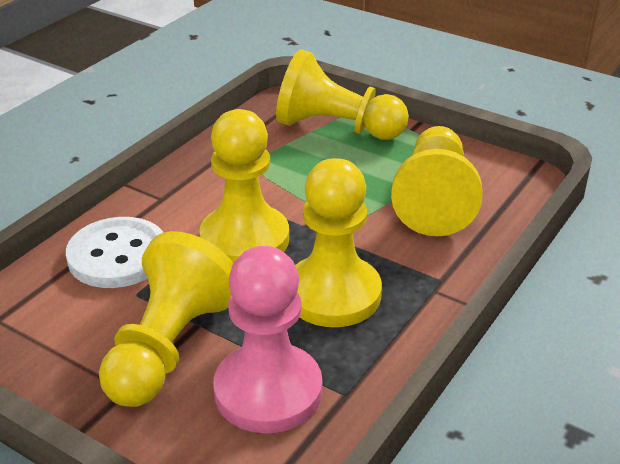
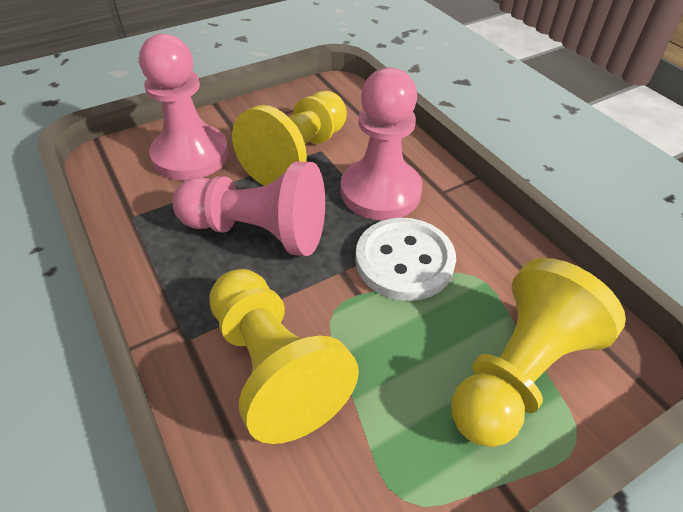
pink pawn: 1 -> 3
yellow pawn: 5 -> 3

